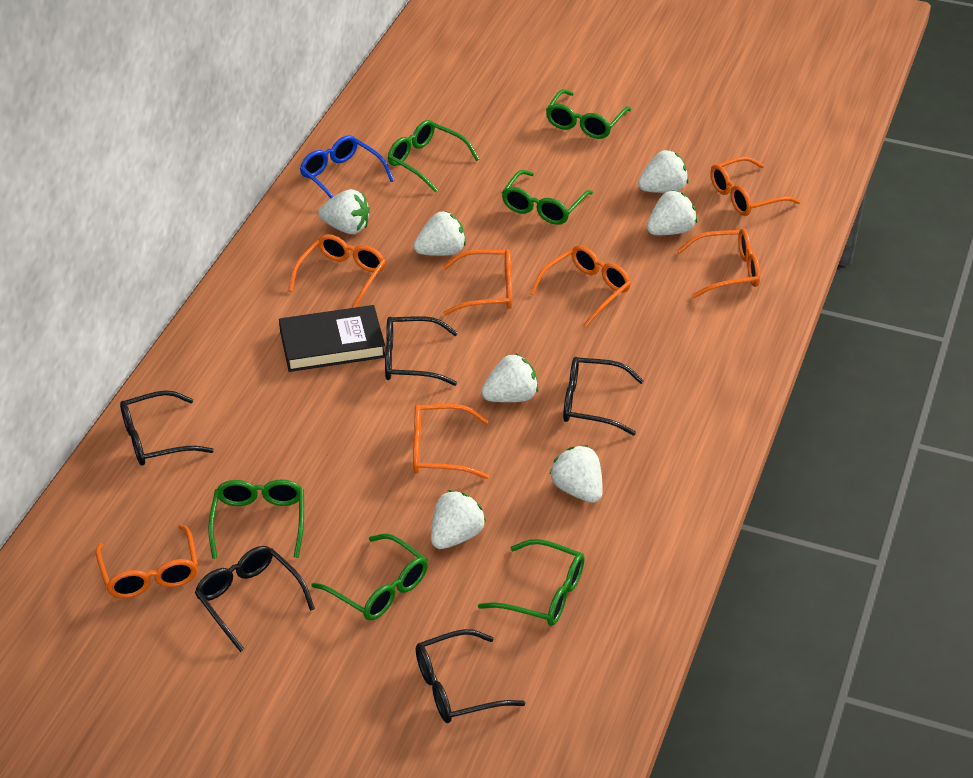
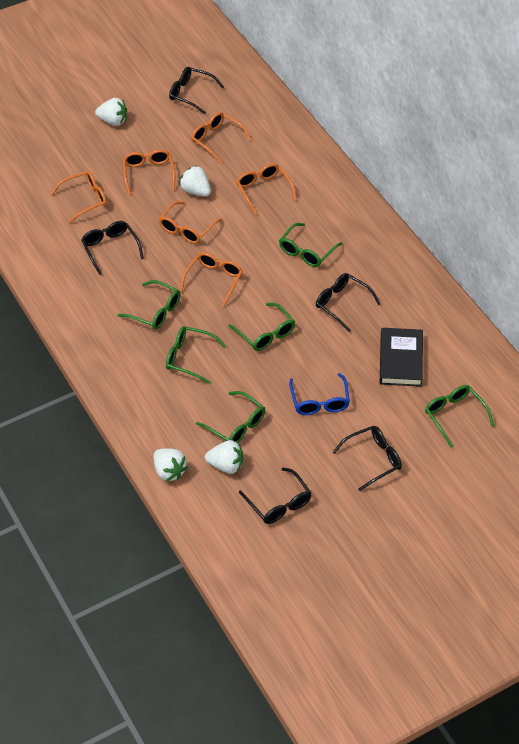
orange glasses: 7 -> 6
white strawberry: 7 -> 4

